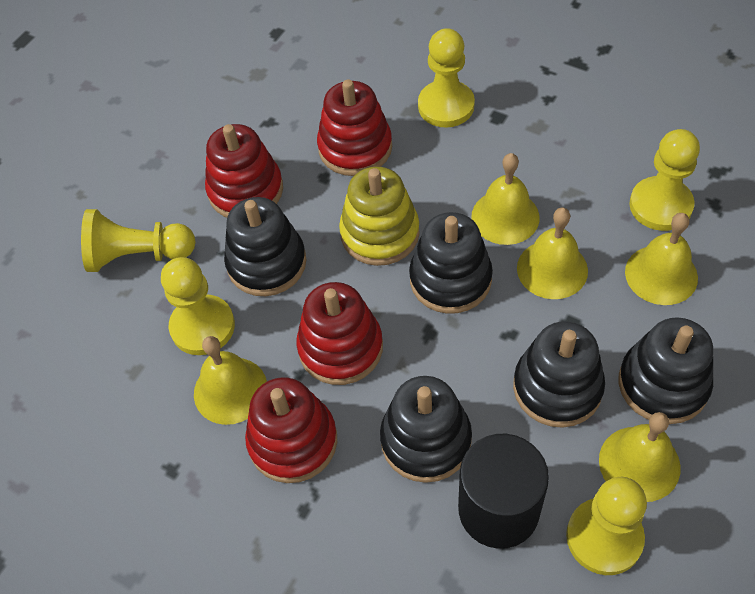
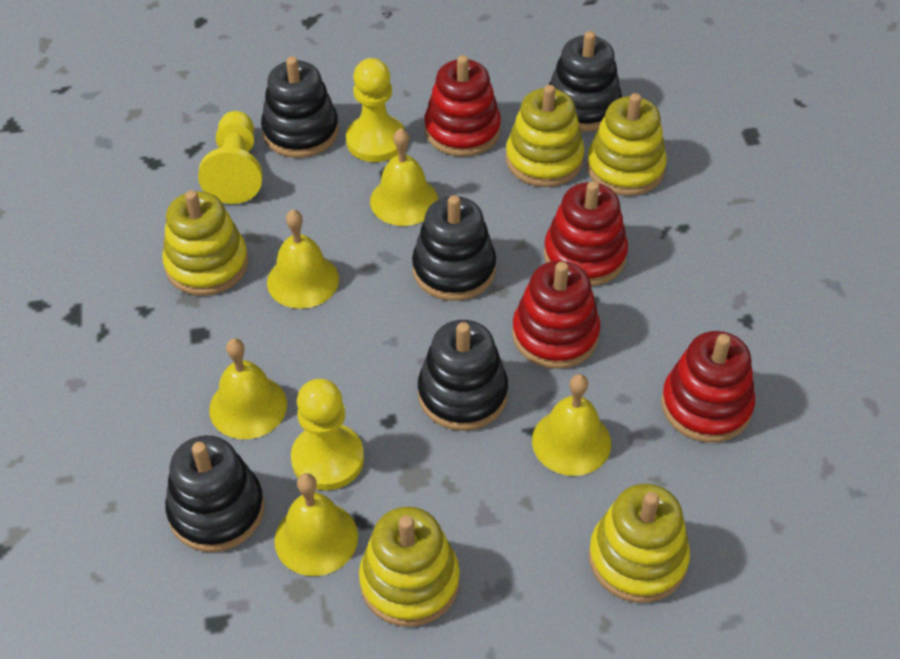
black cylinder: 1 -> 0
yellow pawn: 5 -> 3
yellow stacking toy: 1 -> 5

